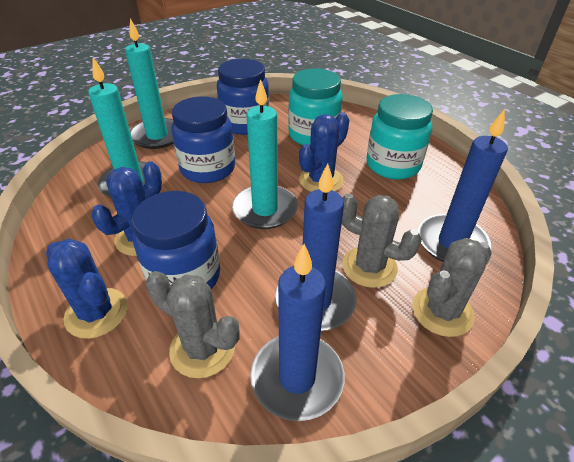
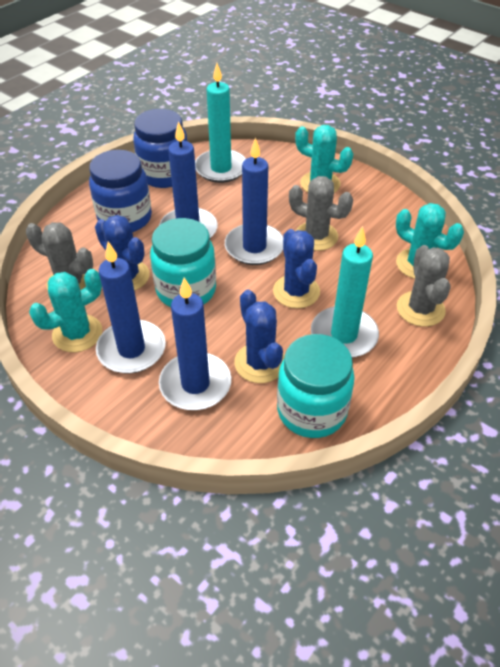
blue candle: 3 -> 4
blue jar: 3 -> 2
turquoise cactus: 0 -> 3
turquoise candle: 3 -> 2

